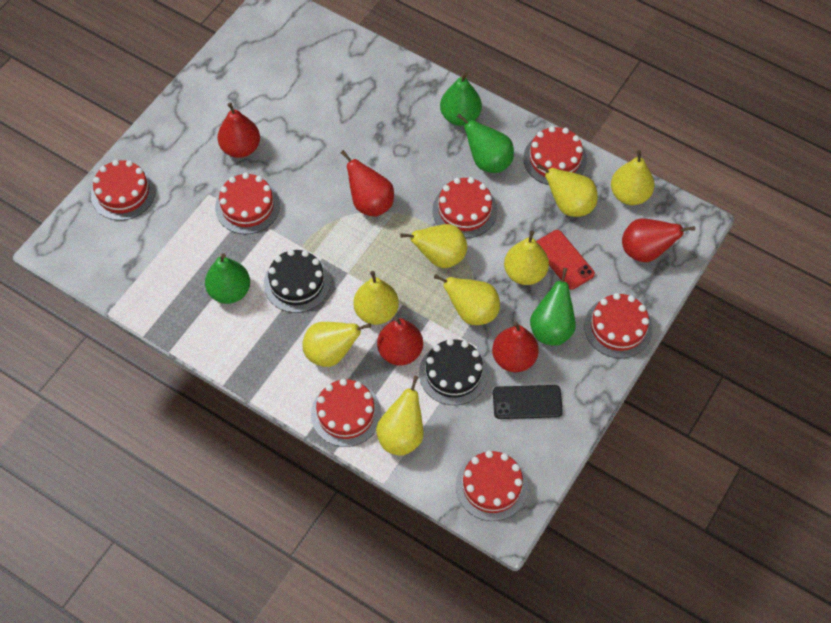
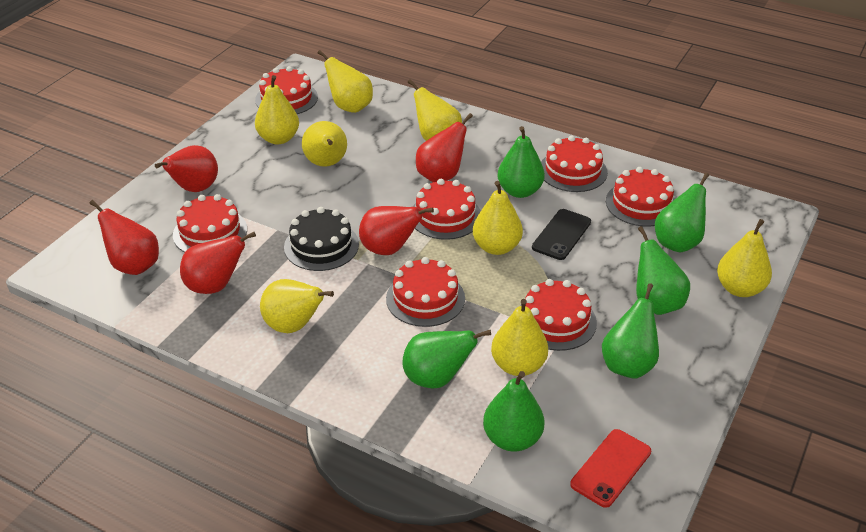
black cake: 2 -> 1
green pear: 4 -> 6

